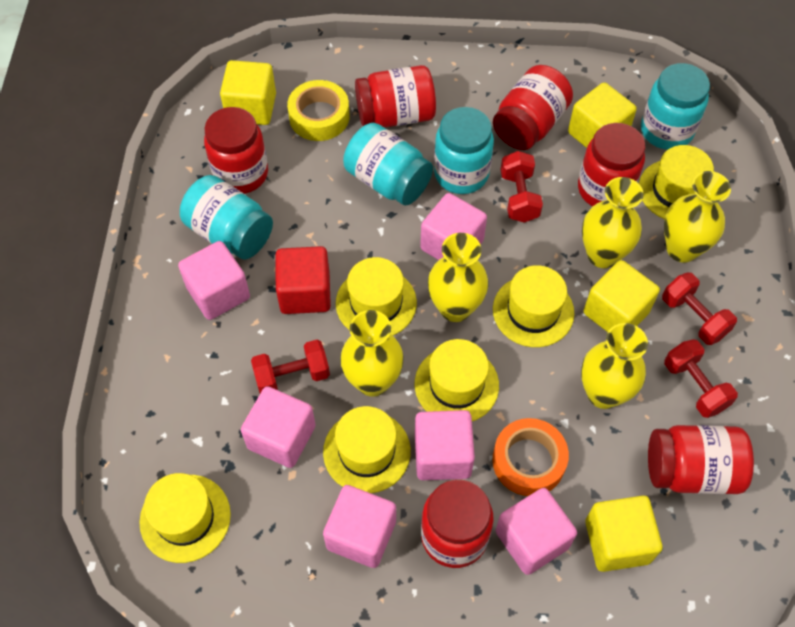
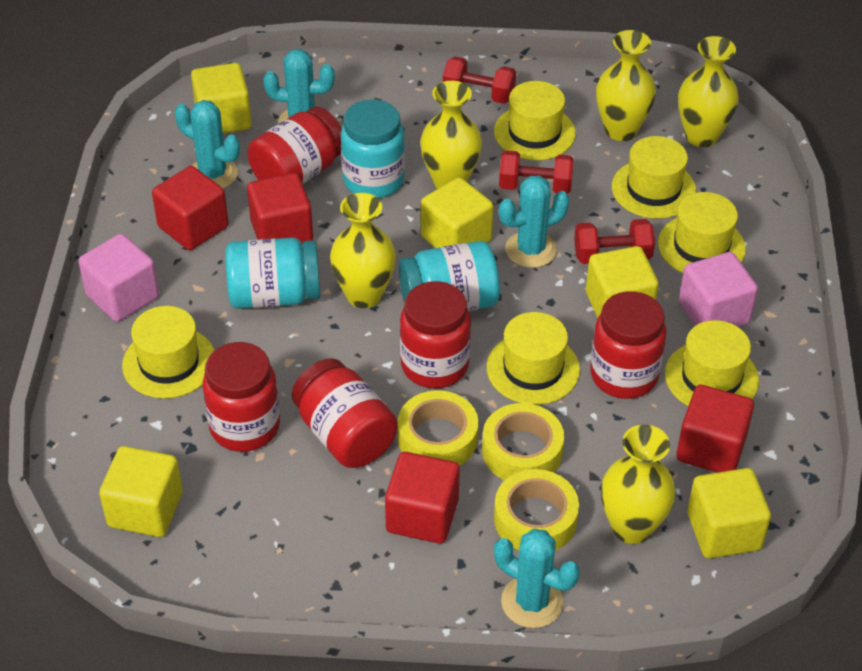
orange tape: 1 -> 0
pink cube: 6 -> 2
red cube: 1 -> 4
red dumbbell: 4 -> 3
red jar: 6 -> 5
turquoise cactus: 0 -> 4
turquoise jar: 4 -> 3
yellow cube: 4 -> 5
yellow tape: 1 -> 3

